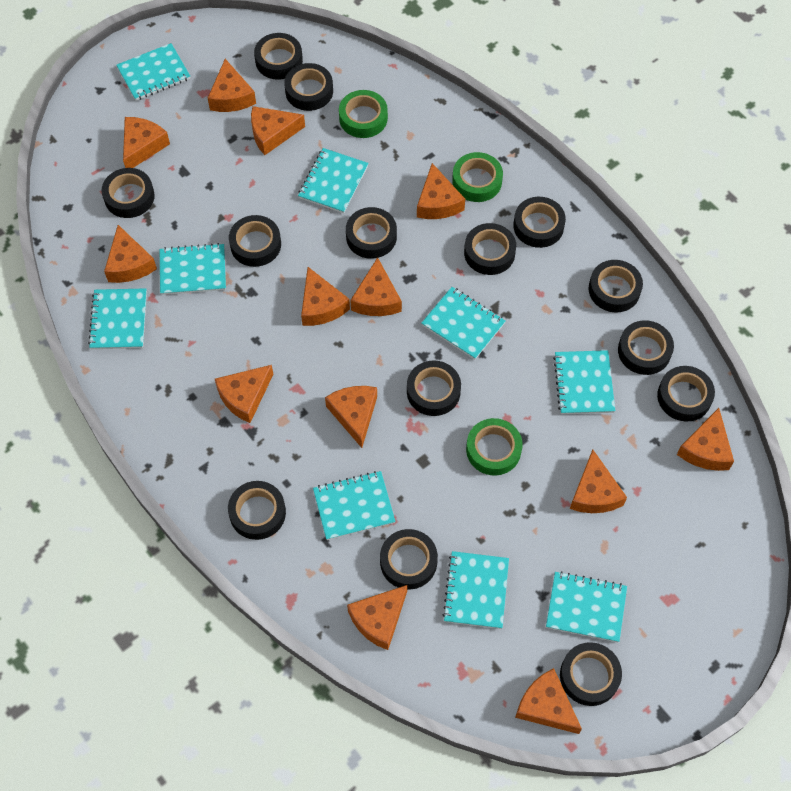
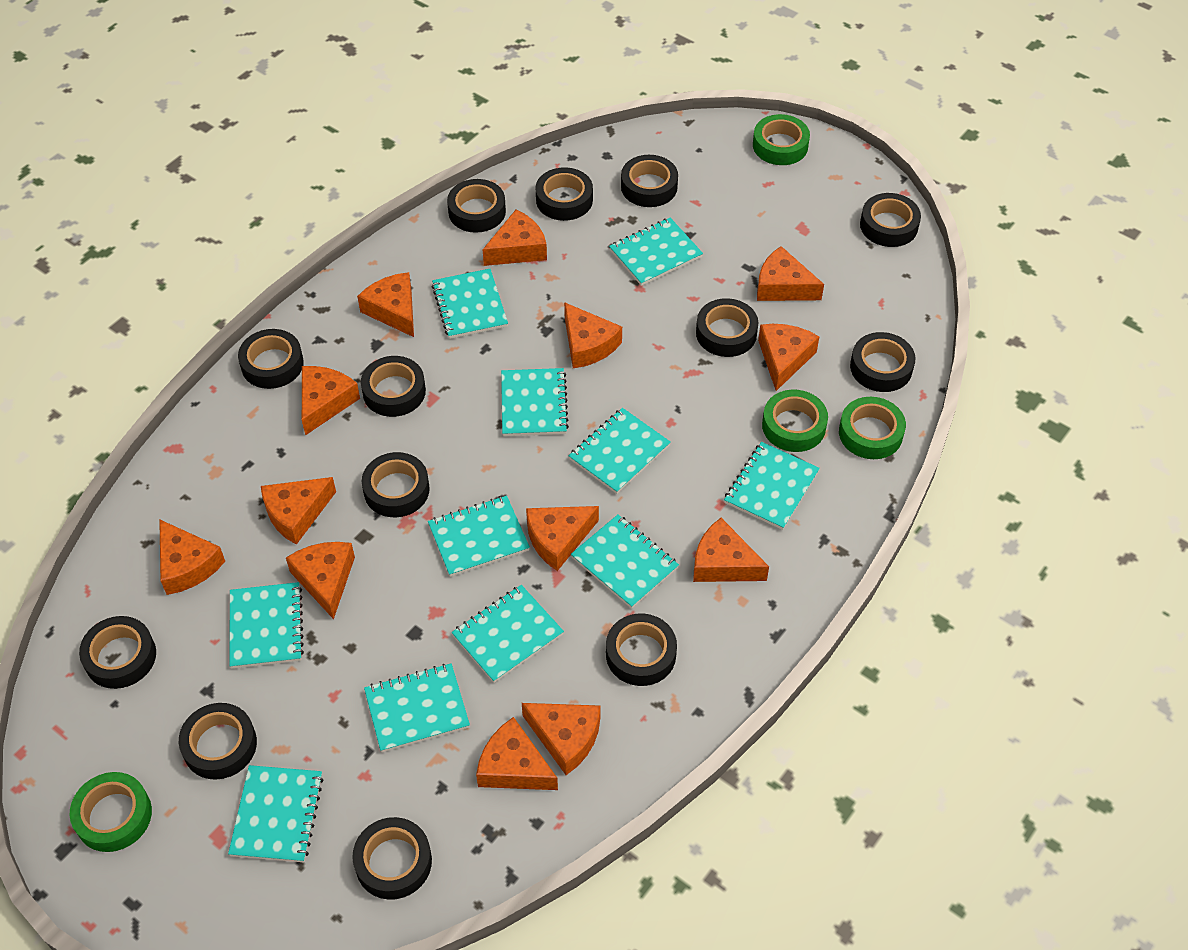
black tape: 14 -> 13
green tape: 3 -> 4
turquoise notebook: 9 -> 11

